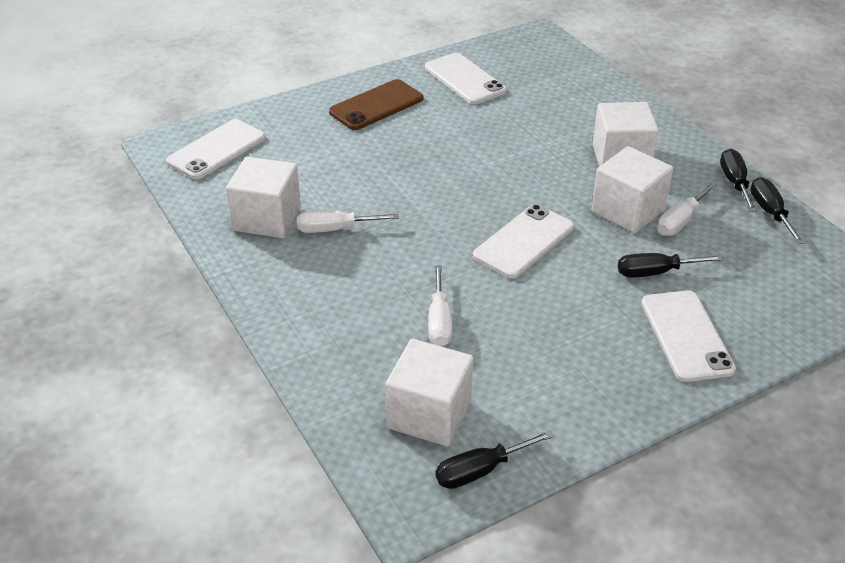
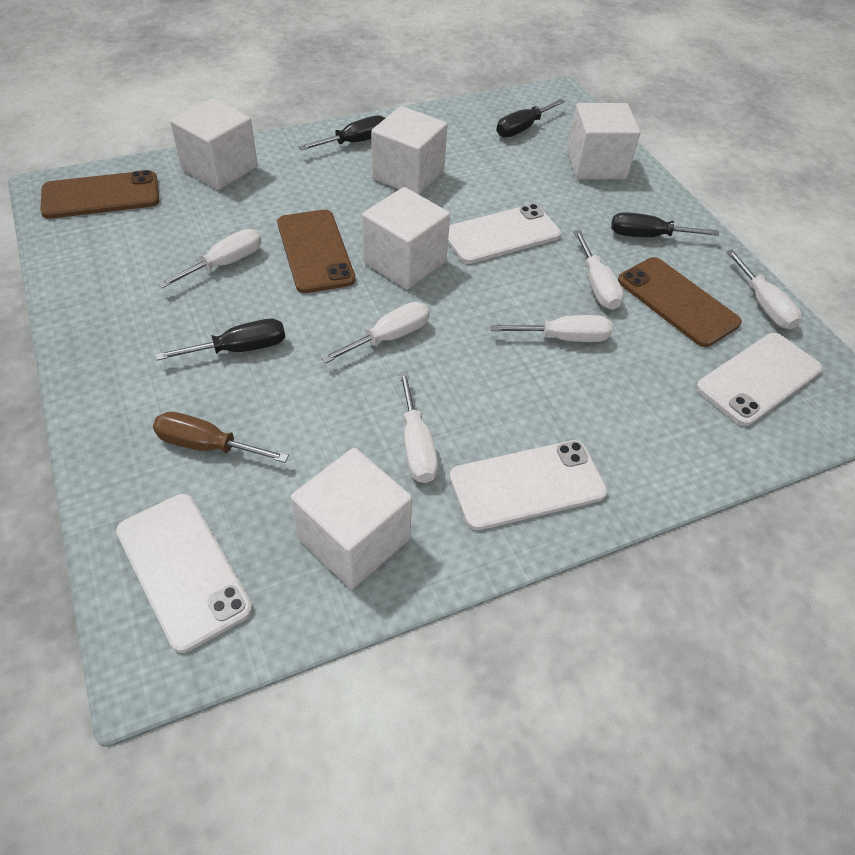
brown phone: 1 -> 3
brown screwdriver: 0 -> 1
white cube: 4 -> 5
white screwdriver: 3 -> 6

